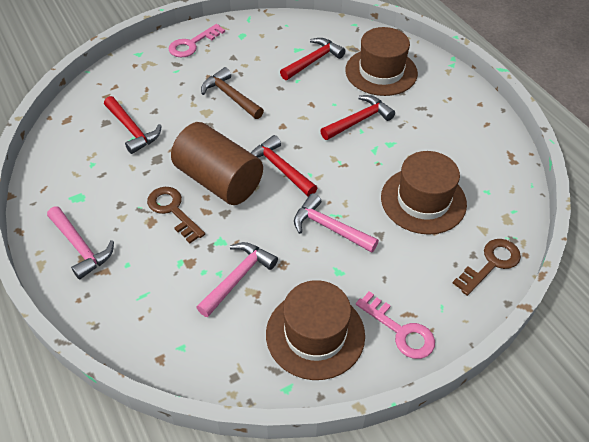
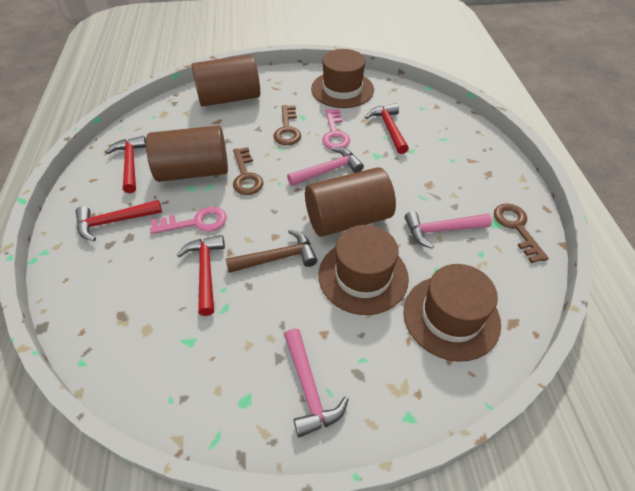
brown cylinder: 1 -> 3
brown key: 2 -> 3

